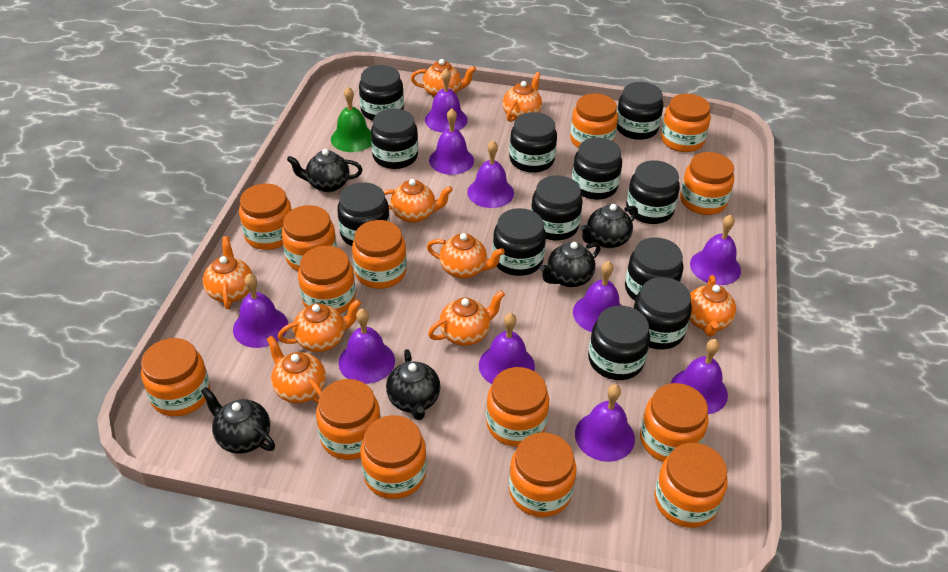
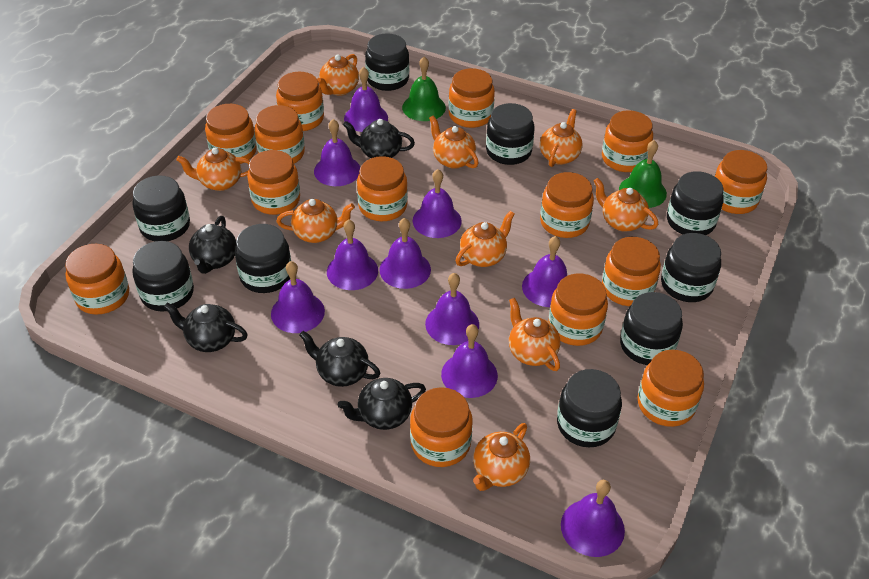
black jar: 12 -> 9
green bell: 1 -> 2

